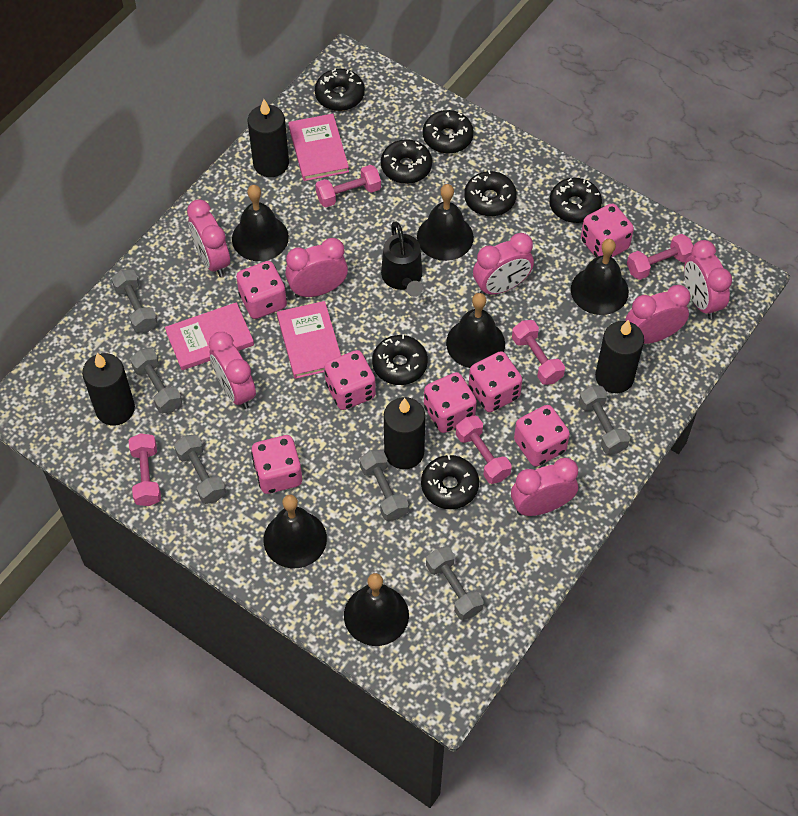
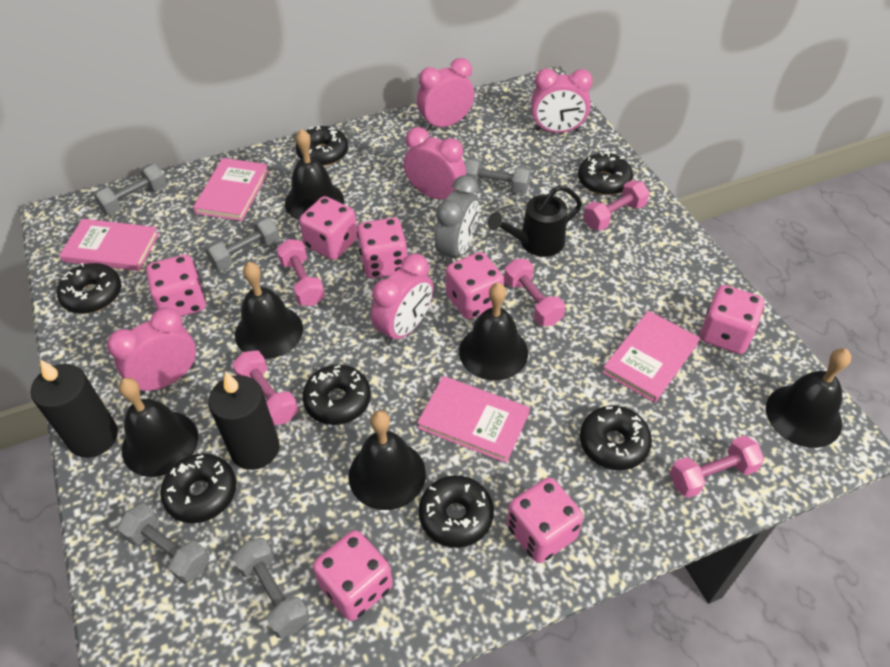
black candle: 4 -> 2
grey clock: 0 -> 1
grey dumbbell: 6 -> 5
pink book: 3 -> 4
pink clock: 7 -> 5

